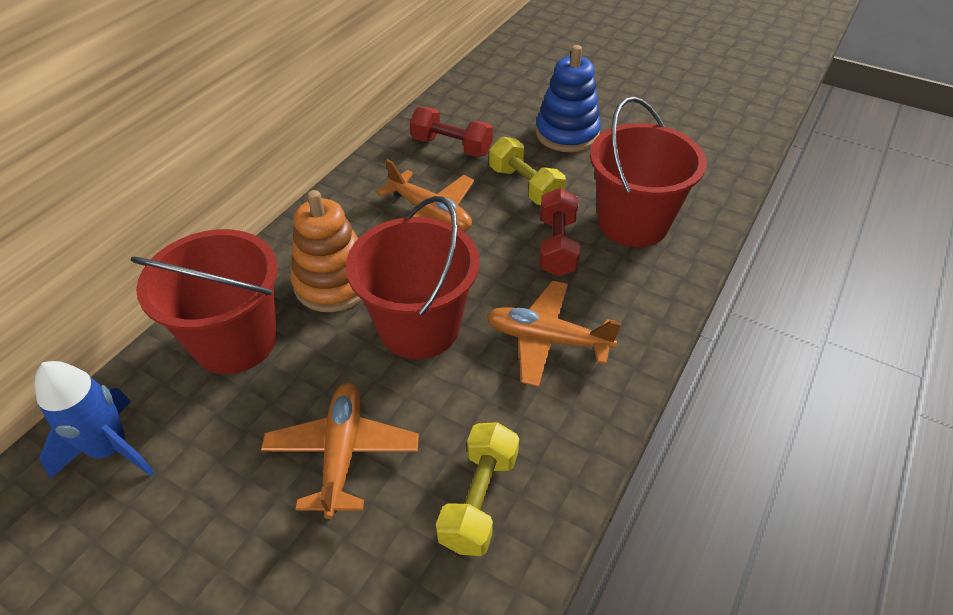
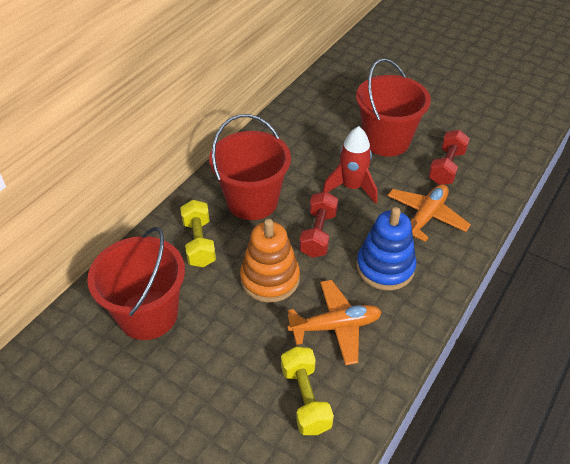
blue rocket: 1 -> 0
orange plane: 3 -> 2
red rocket: 0 -> 1

